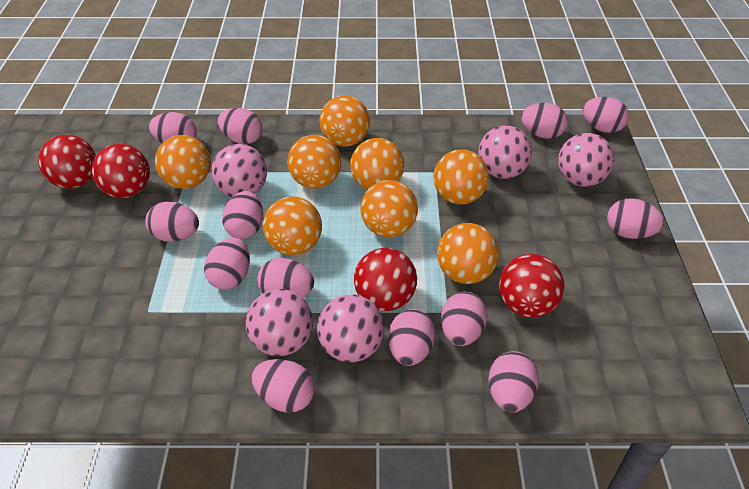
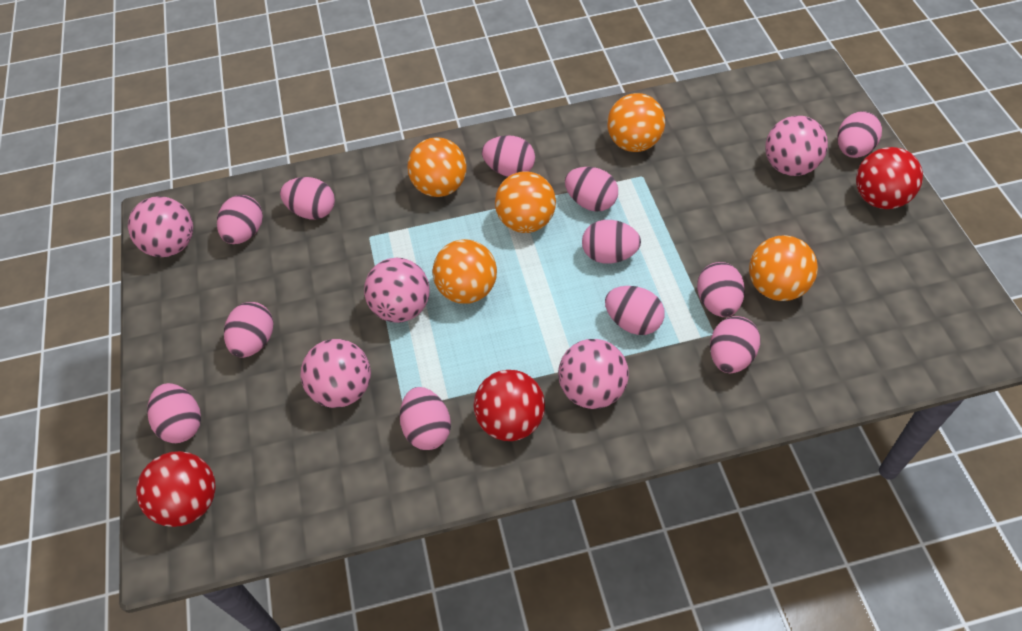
orange ball: 8 -> 5
pink egg: 13 -> 12
red ball: 4 -> 3

